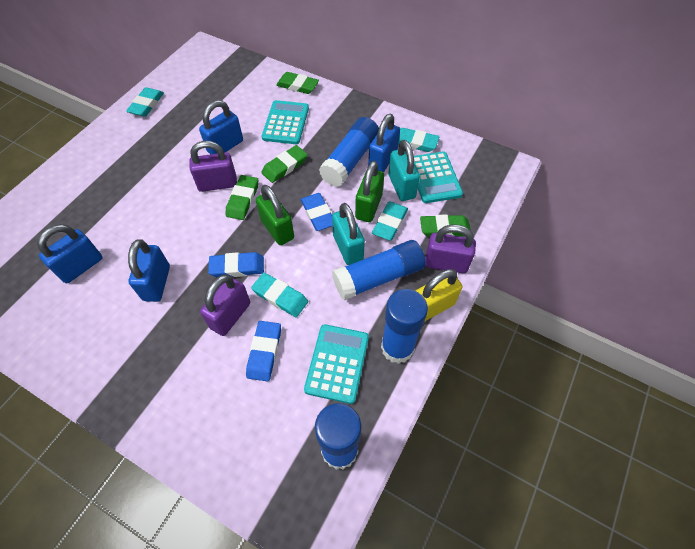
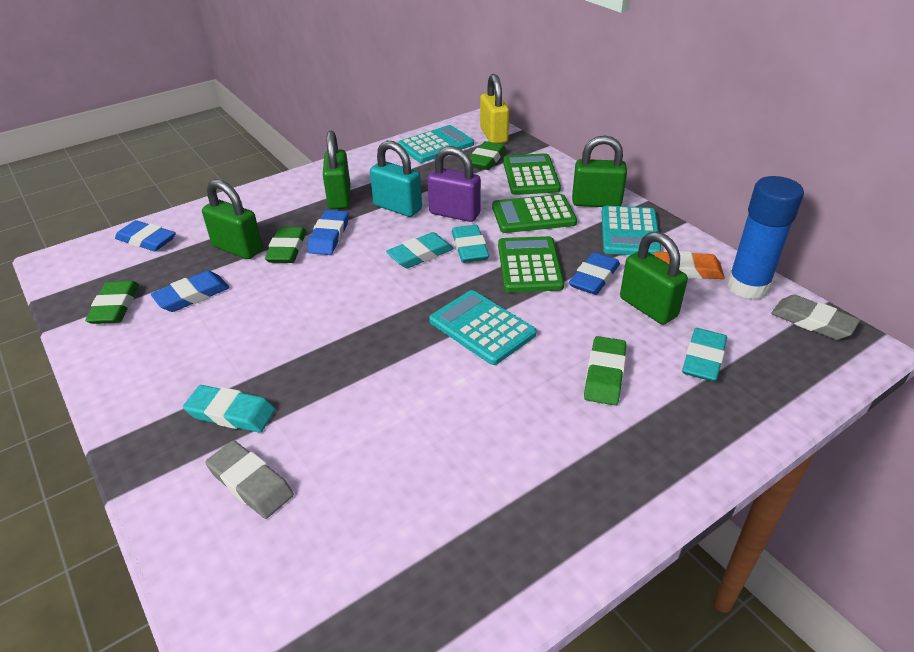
blue eraser: 3 -> 4
blue glue stick: 4 -> 1
blue padlock: 4 -> 0
green calculator: 0 -> 3
green padlock: 2 -> 4
grey eraser: 0 -> 2
orange eraser: 0 -> 1
purple padlock: 3 -> 1
turquoise padlock: 2 -> 1

